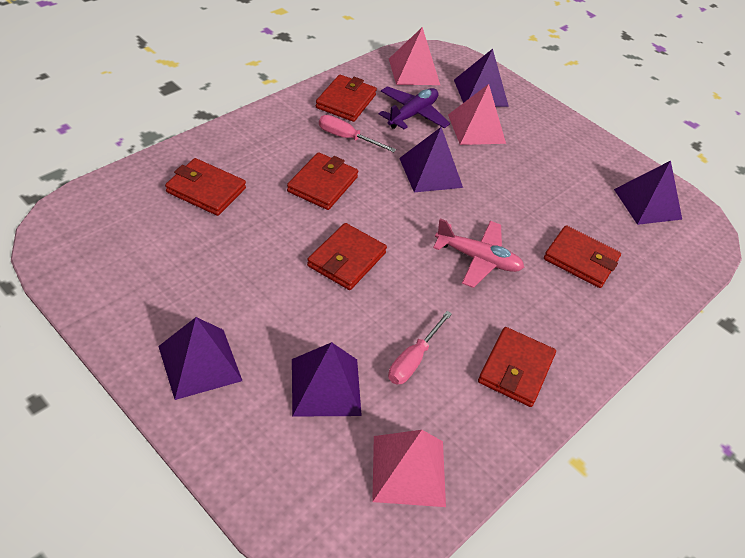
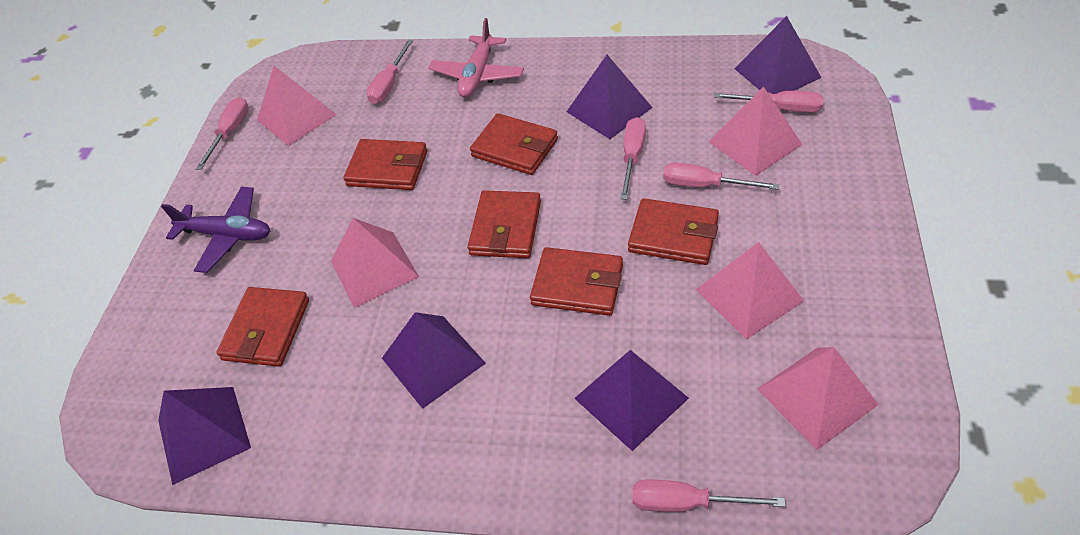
pink pyramid: 3 -> 5
pink screwdriver: 2 -> 6

